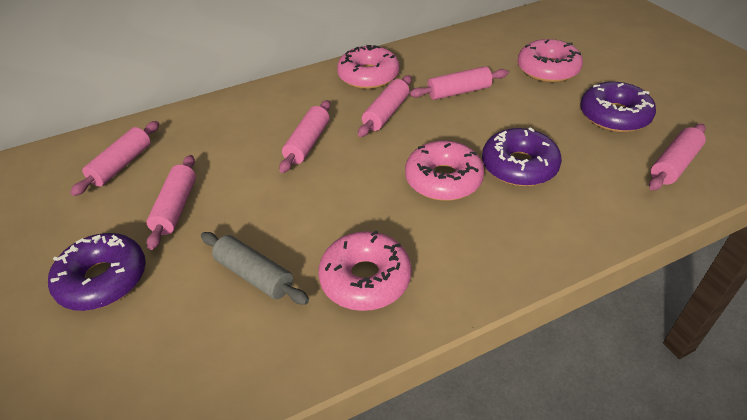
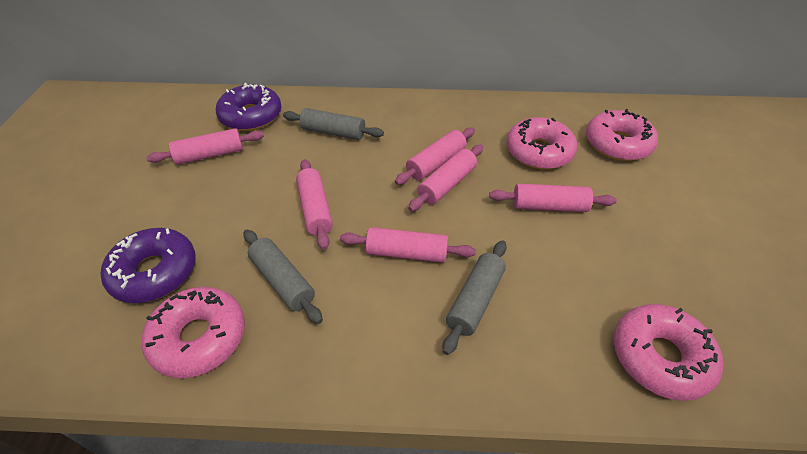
grey rolling pin: 1 -> 3
purple donut: 3 -> 2

